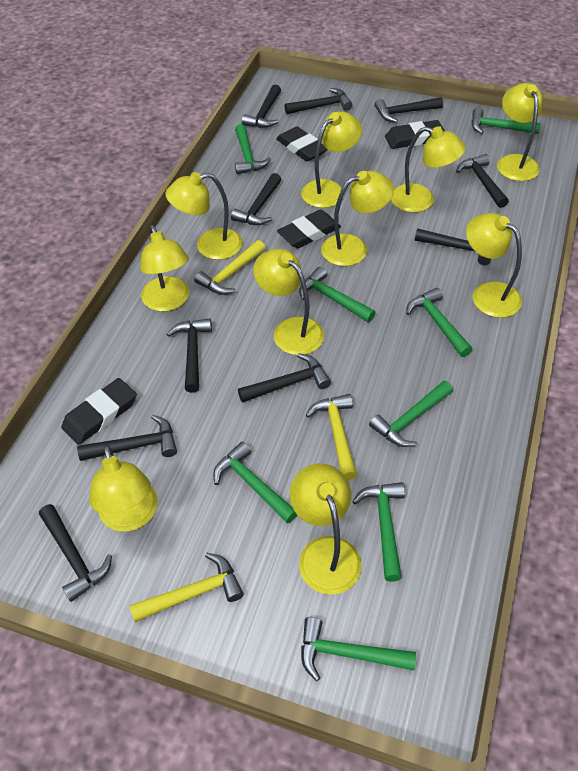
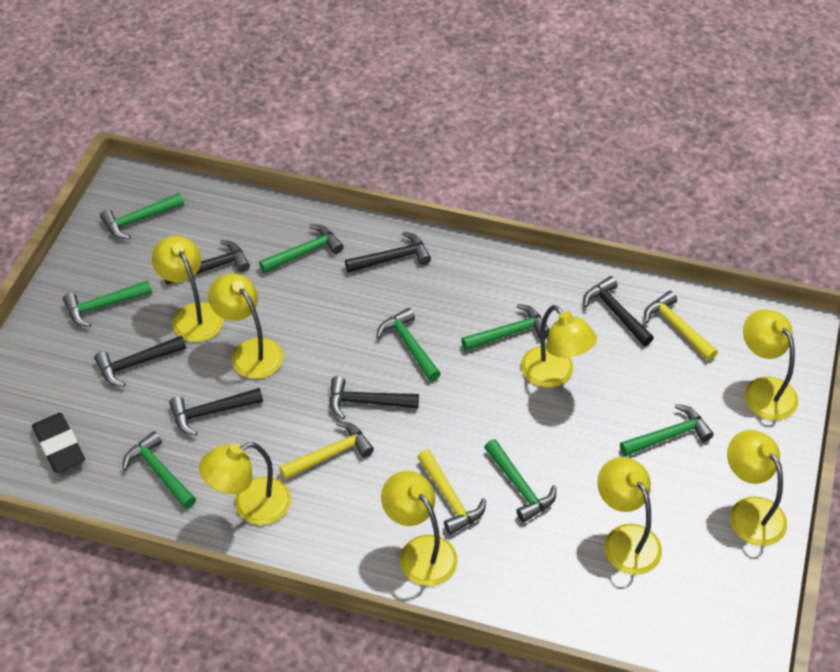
black eraser: 4 -> 1
black hammer: 10 -> 6
yellow lamp: 10 -> 8

